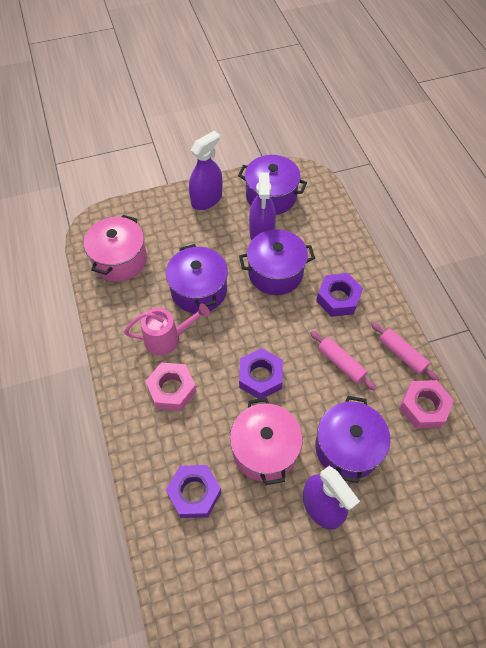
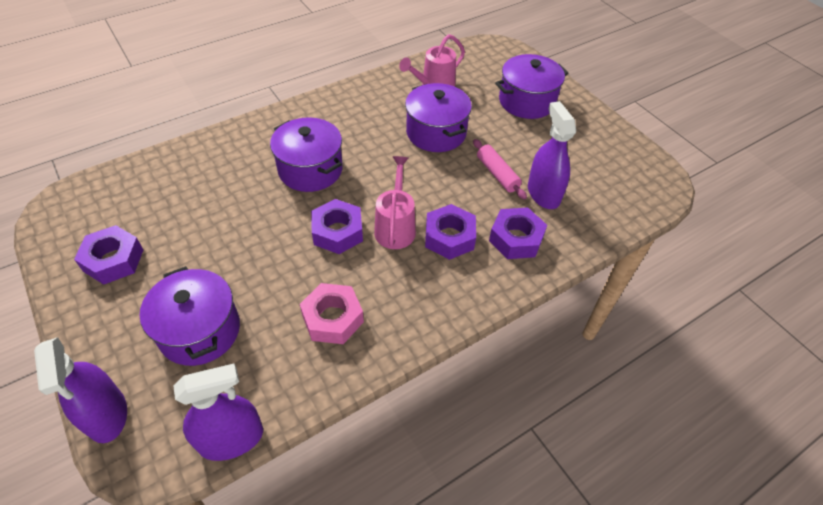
pink nut: 2 -> 1
pink pot: 2 -> 0
pink rolling pin: 2 -> 1
pink watering can: 1 -> 2
purple nut: 3 -> 4

